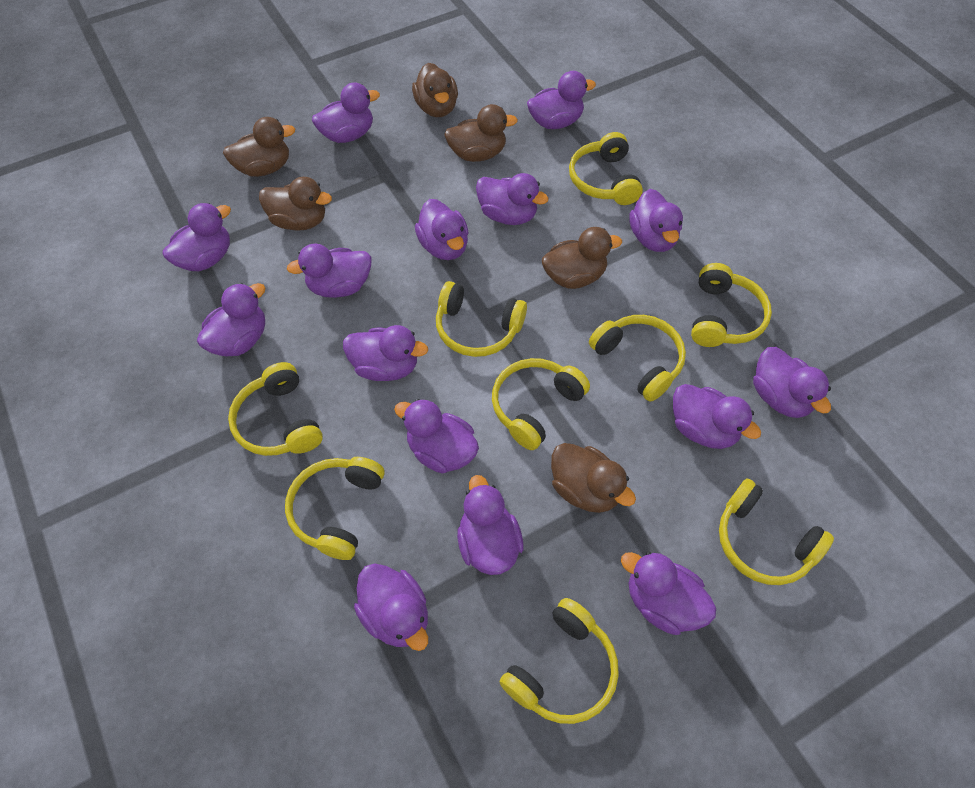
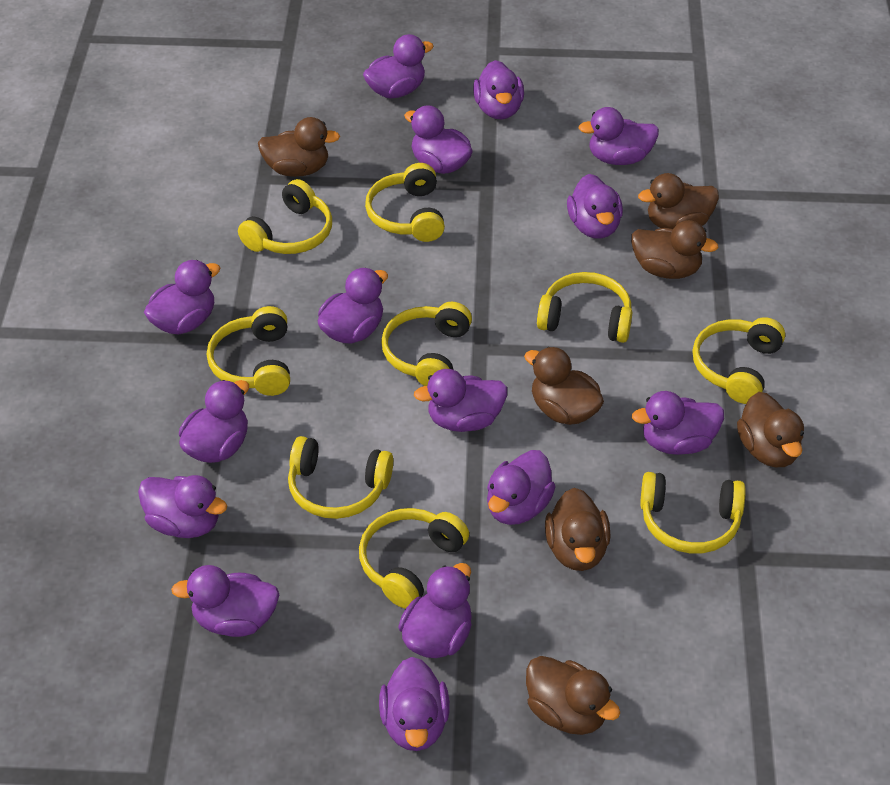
brown duck: 6 -> 7

